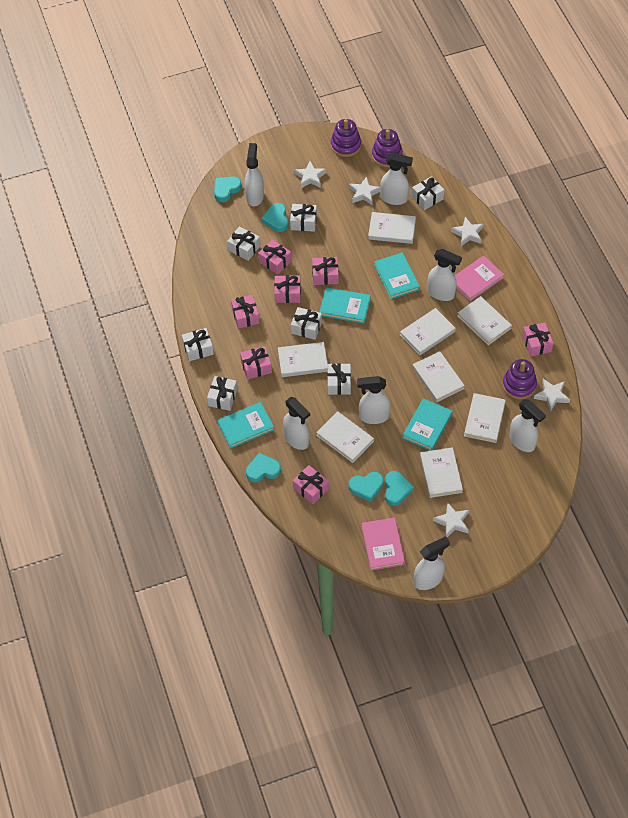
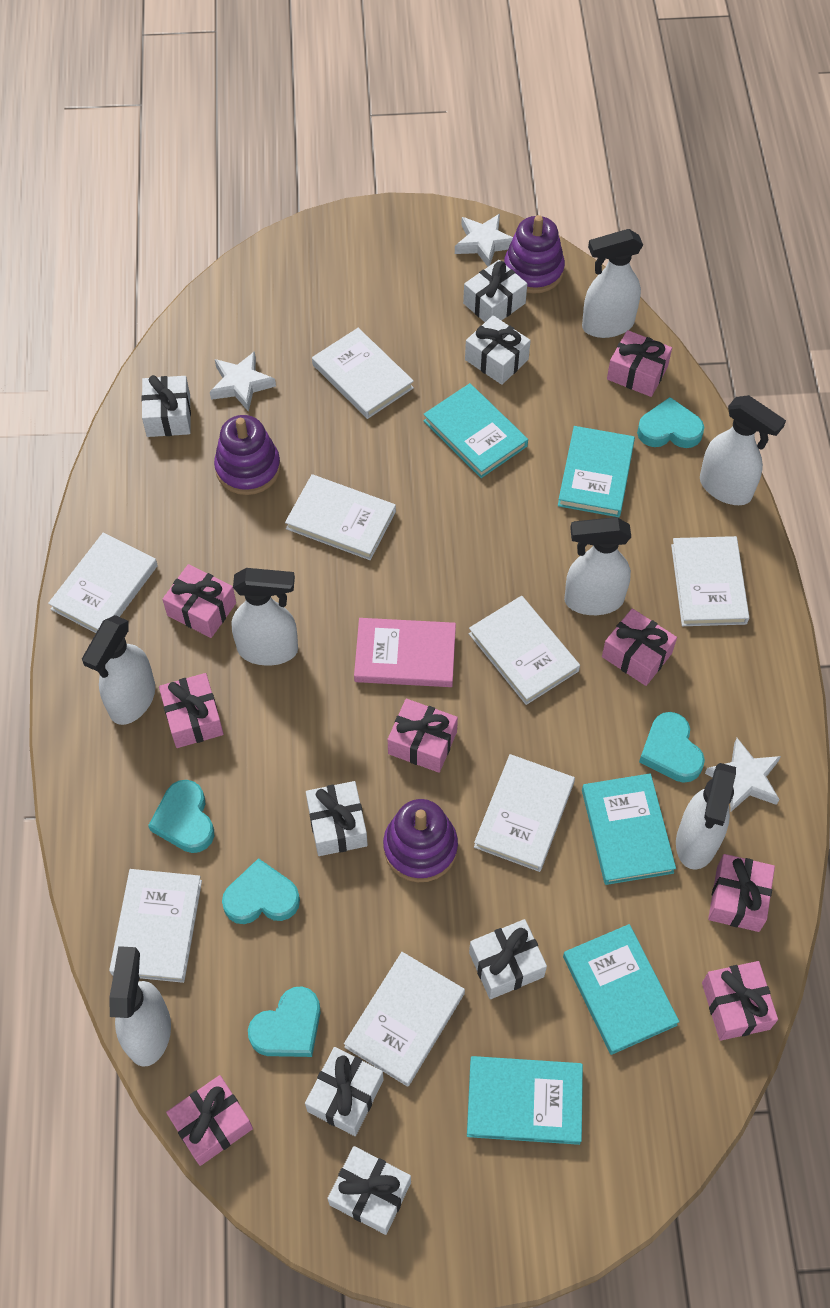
pink book: 2 -> 1
pink gift: 7 -> 8
turquoise book: 4 -> 5
white star: 5 -> 3

